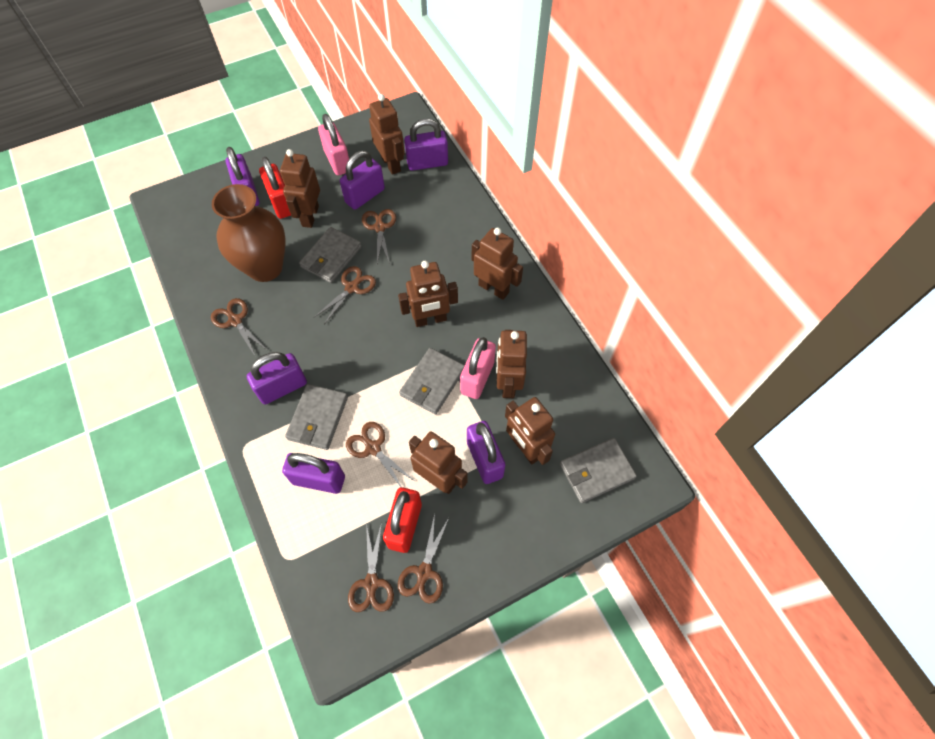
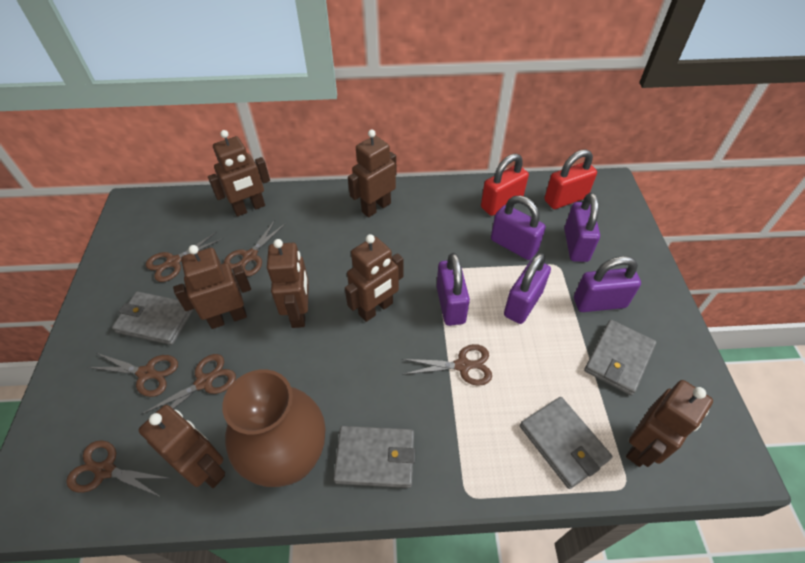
pink padlock: 2 -> 0
purple padlock: 6 -> 5

